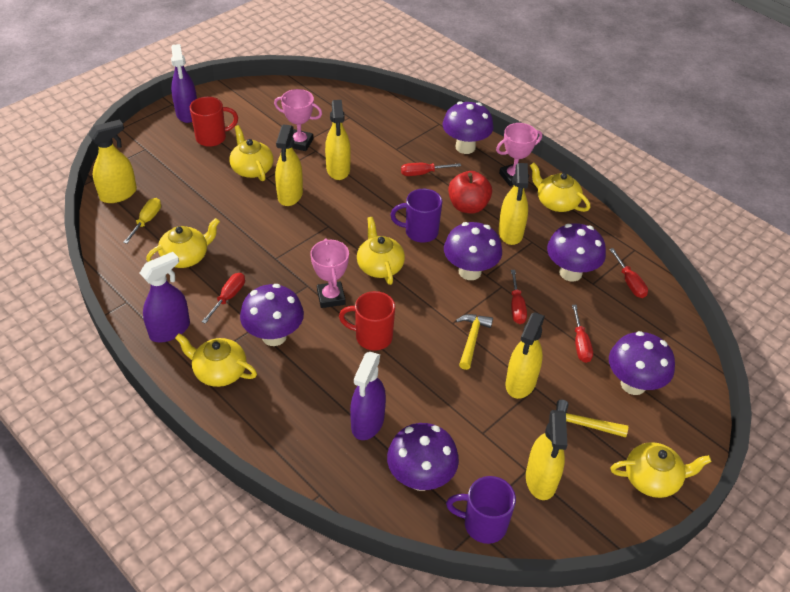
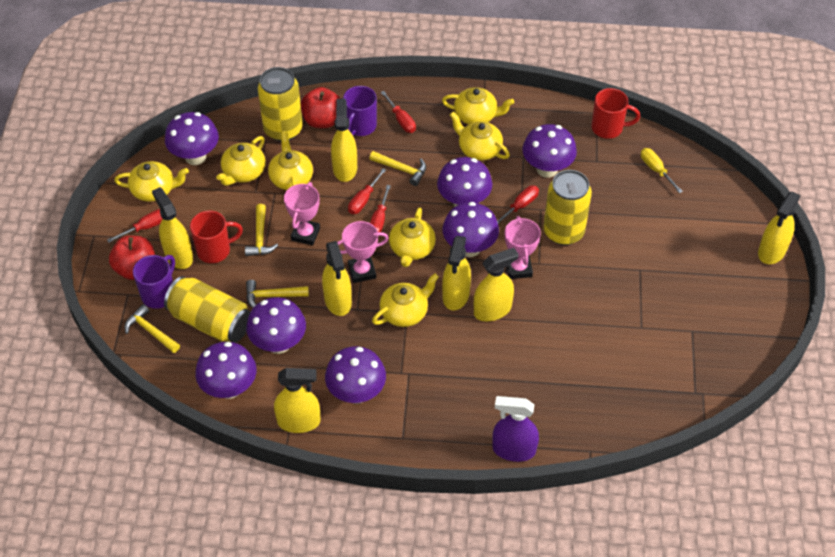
purple mushroom: 6 -> 7
purple spray bottle: 3 -> 1
red apple: 1 -> 2
yellow can: 0 -> 3
yellow hammer: 2 -> 4
yellow spray bottle: 6 -> 7
yellow teapot: 6 -> 7

